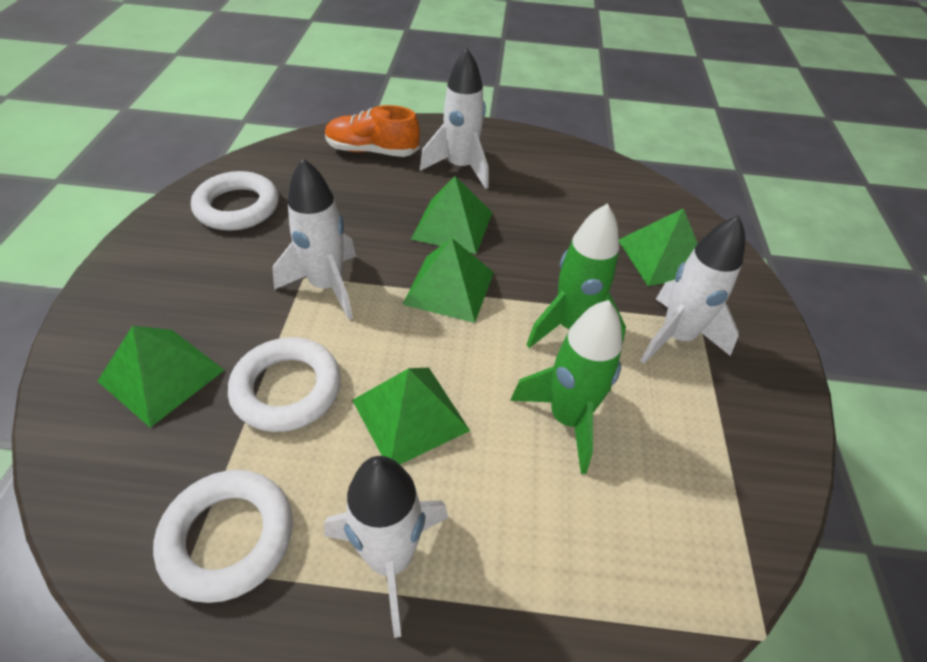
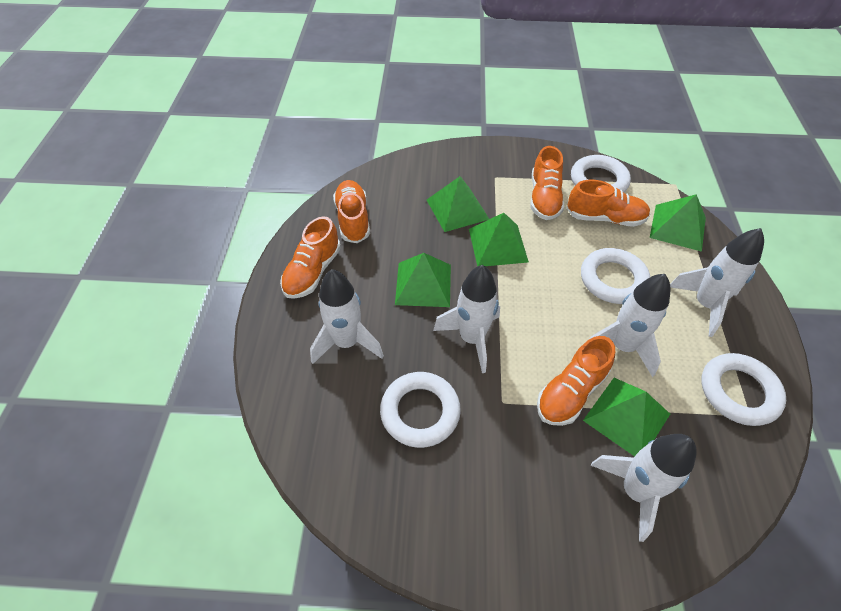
green rocket: 2 -> 0
orange shoe: 1 -> 5
white ring: 3 -> 4
white rocket: 4 -> 5

